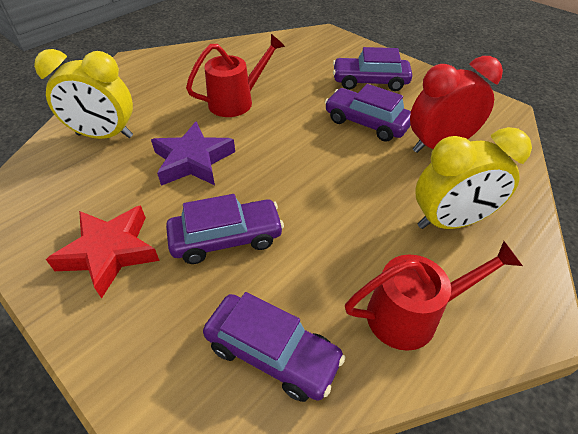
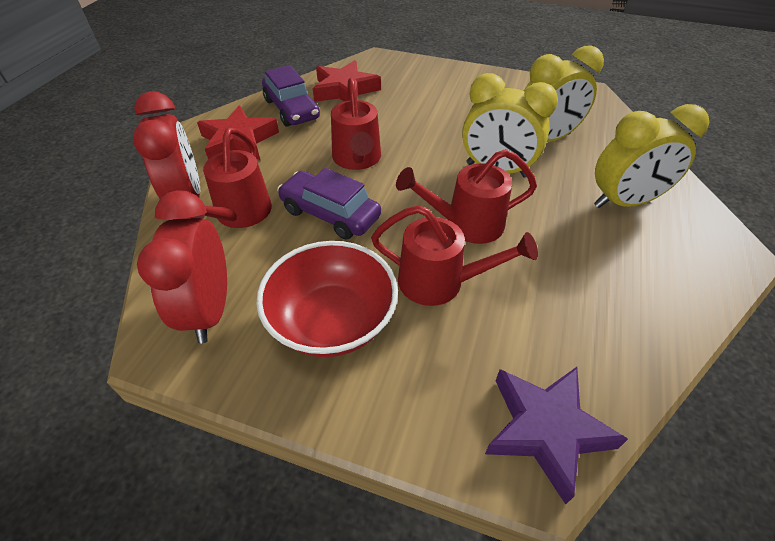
purple car: 4 -> 2
red bowl: 0 -> 1
red clock: 1 -> 2
red star: 1 -> 2
red watering can: 2 -> 4
yellow clock: 2 -> 3

